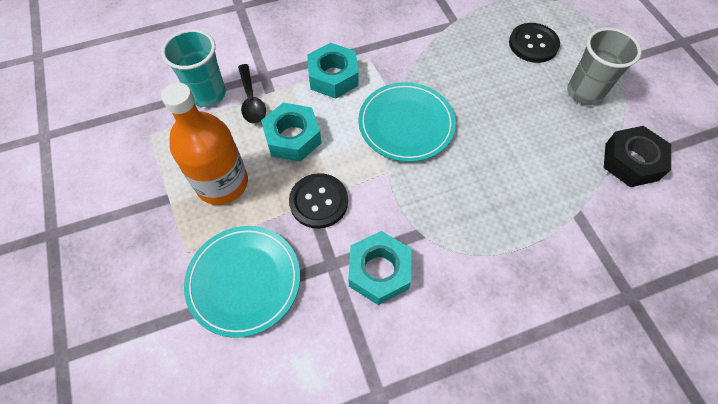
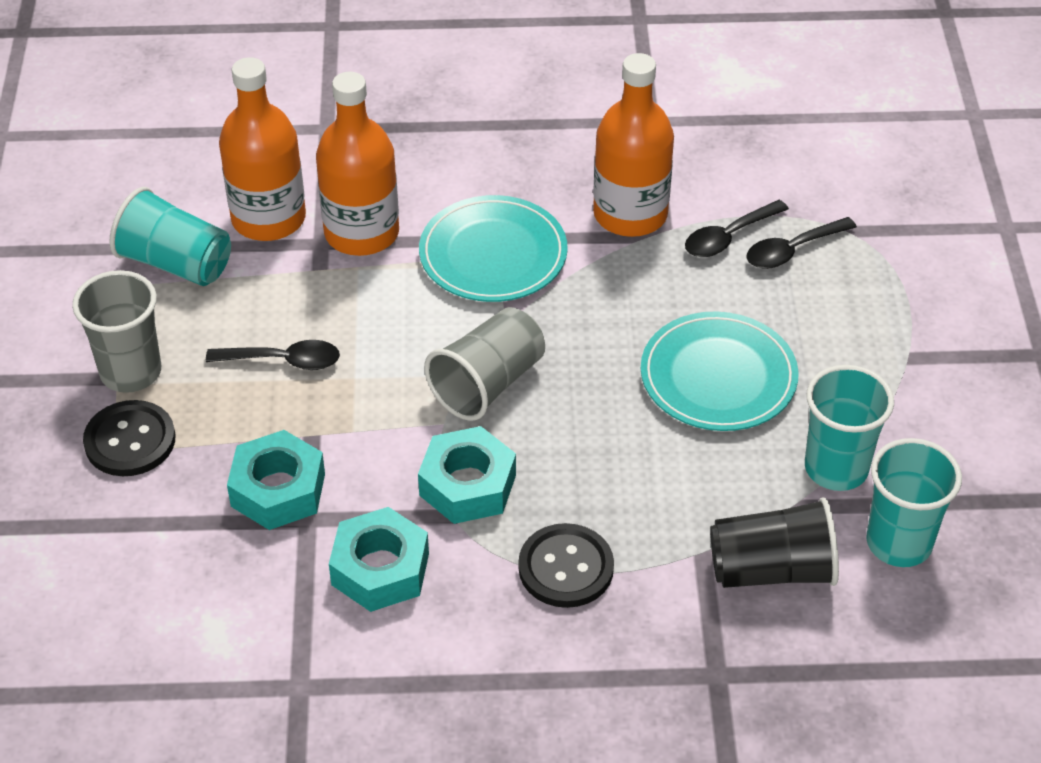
black cup: 0 -> 1
black nut: 1 -> 0
black spoon: 1 -> 3
grey cup: 1 -> 2
orange bottle: 1 -> 3
turquoise cup: 1 -> 3

